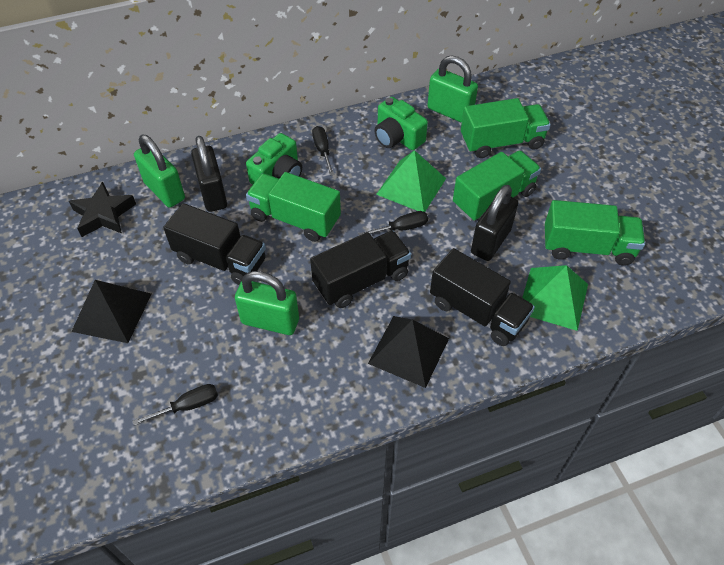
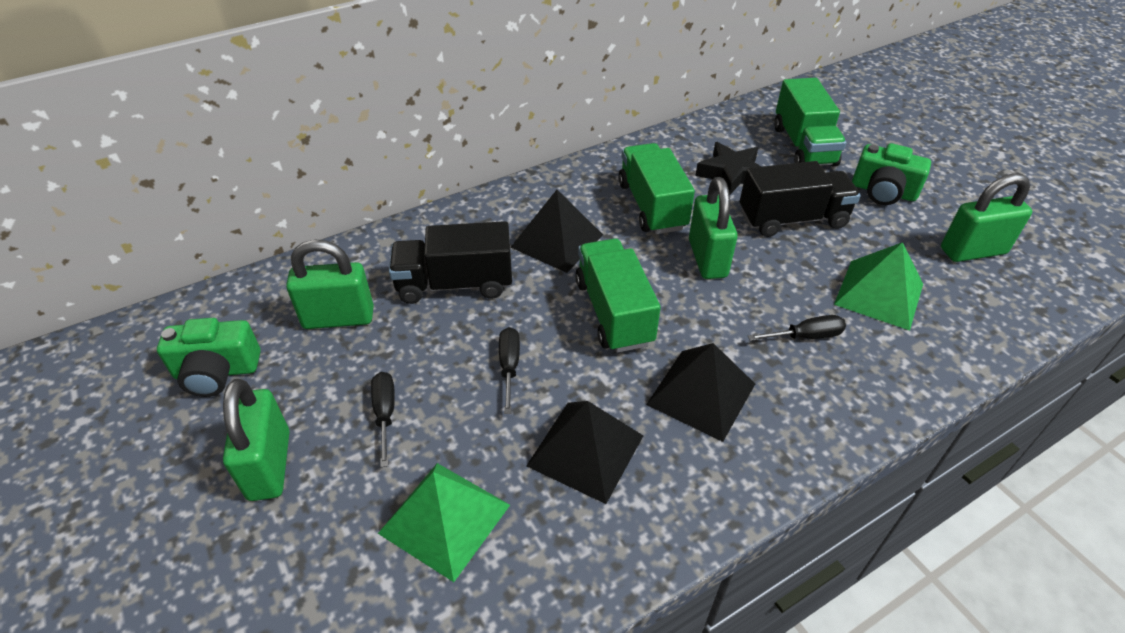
black padlock: 2 -> 0
black pyramid: 2 -> 3
black truck: 3 -> 2
green padlock: 3 -> 4
green truck: 4 -> 3

